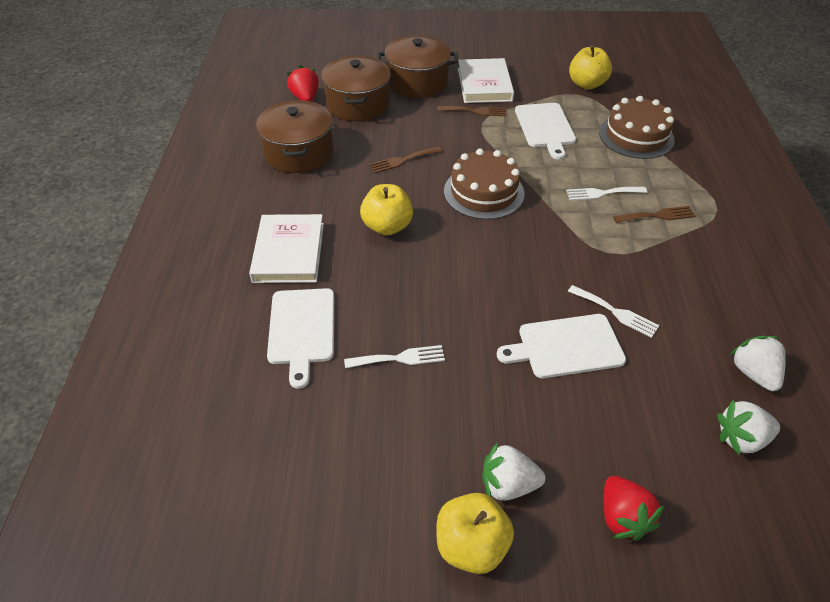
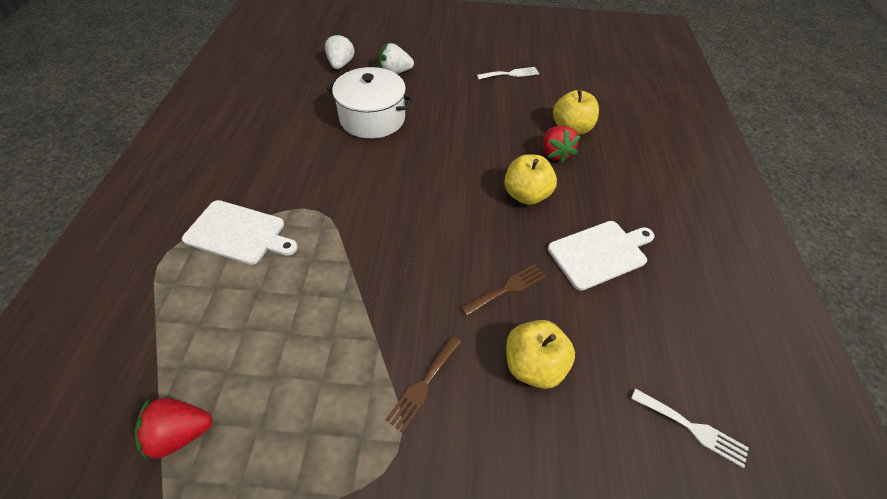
brown cake: 2 -> 0
brown fork: 3 -> 2
brown pot: 3 -> 0
white book: 2 -> 0
white cutting board: 3 -> 2
white fork: 3 -> 2
white pot: 0 -> 1
white strawberry: 3 -> 2

